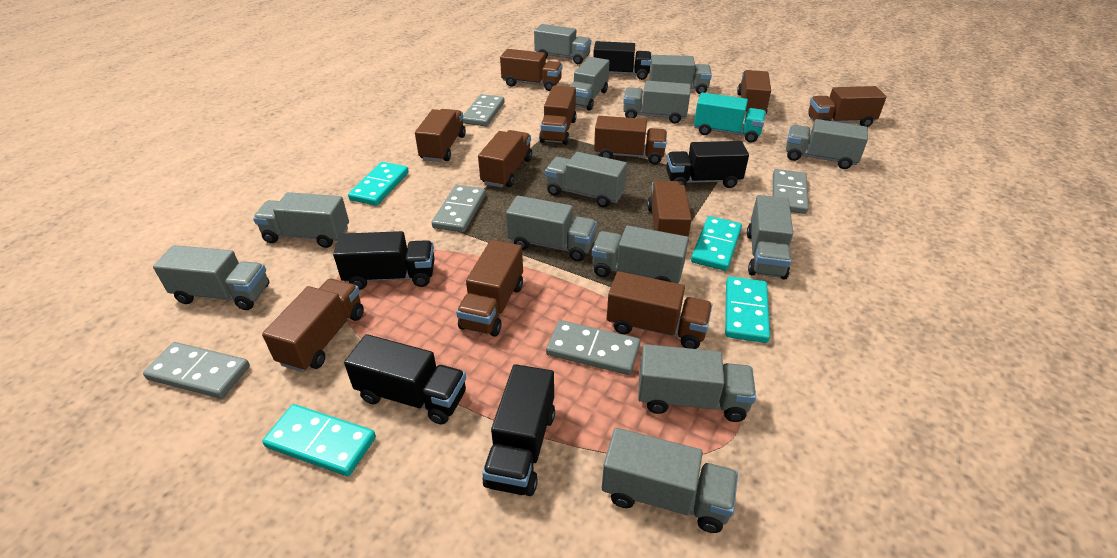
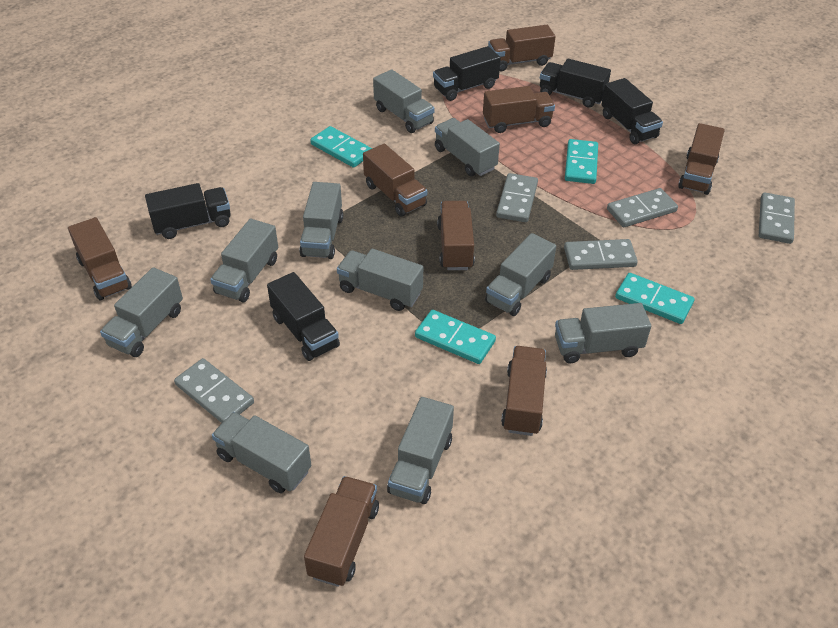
brown truck: 11 -> 8
grey truck: 13 -> 10
turquoise truck: 1 -> 0

